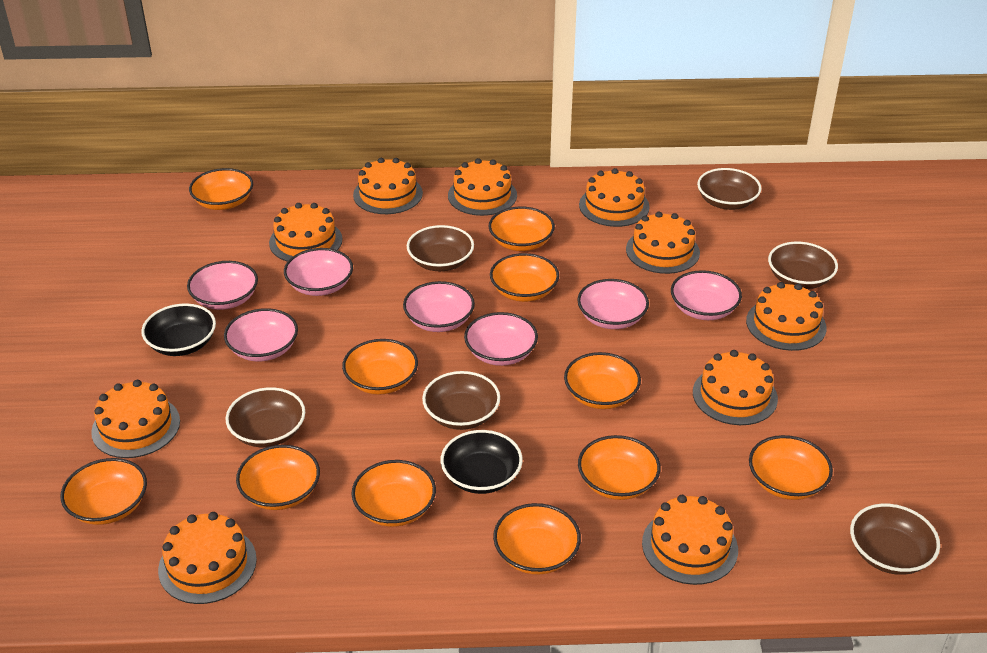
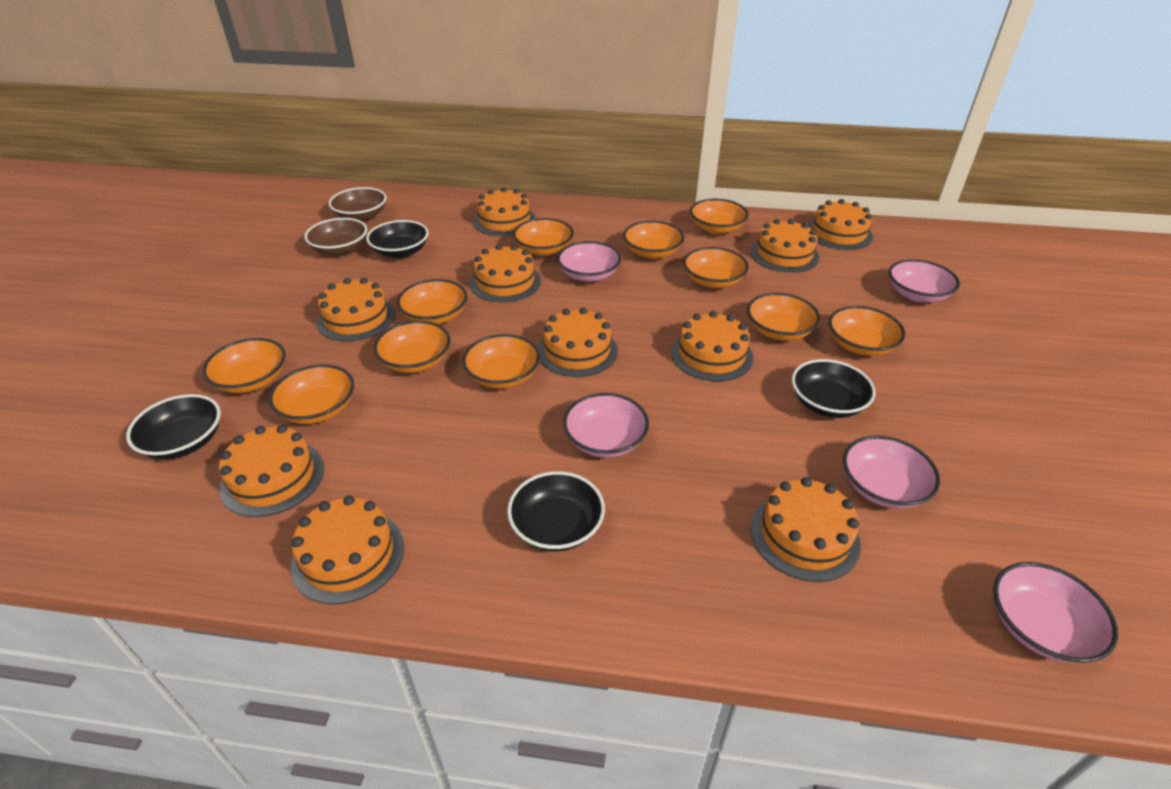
black bowl: 2 -> 4
brown bowl: 6 -> 2
pink bowl: 7 -> 5

